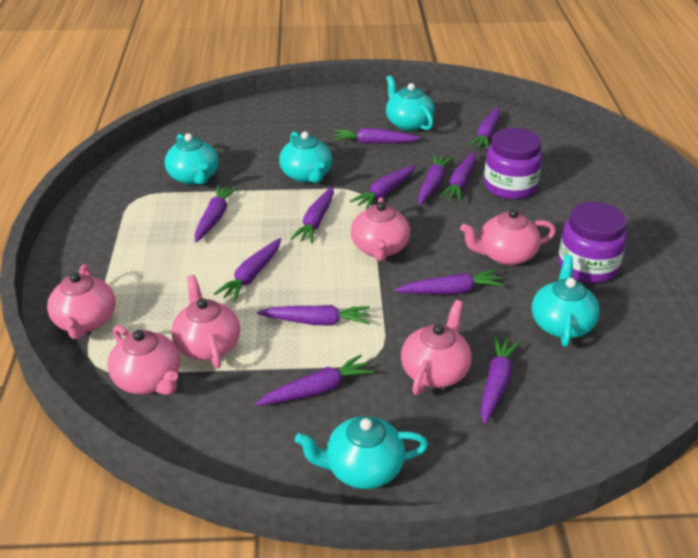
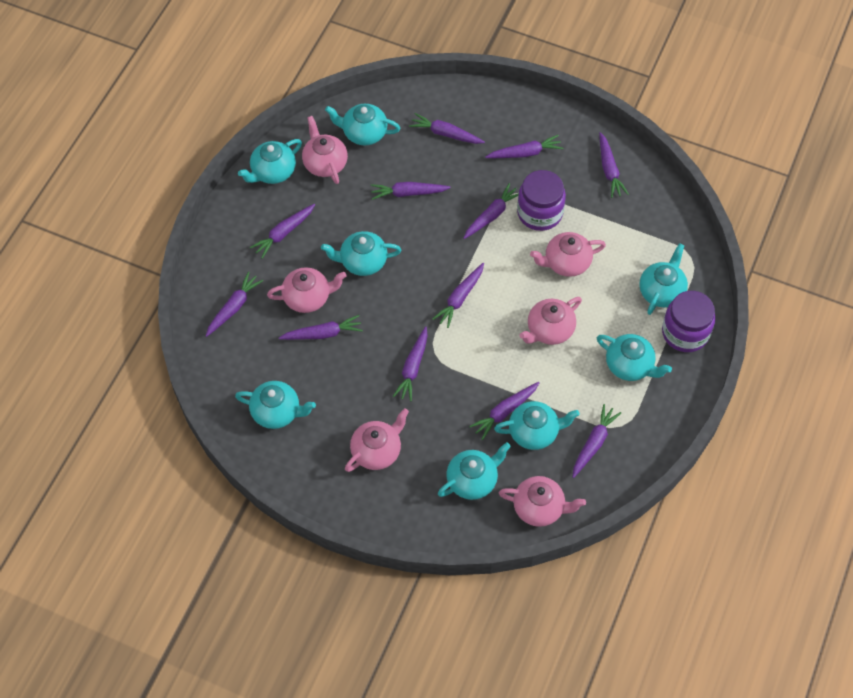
turquoise teapot: 5 -> 8

